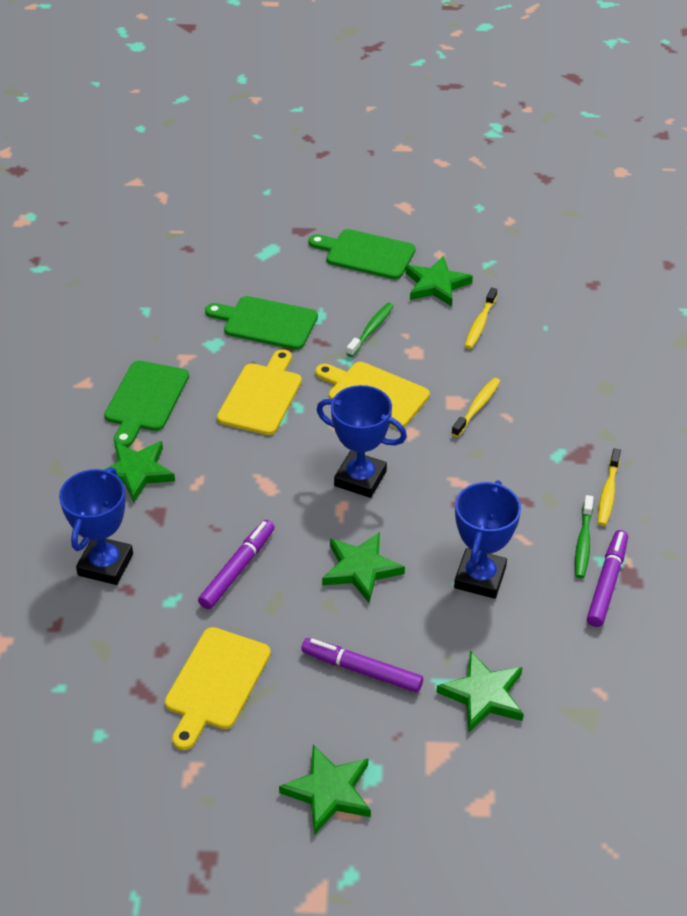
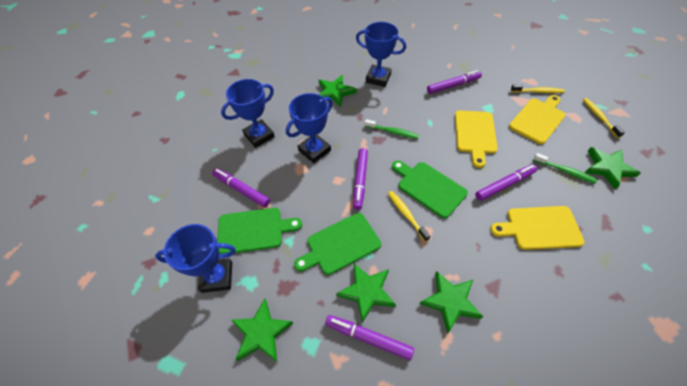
blue trophy: 3 -> 4
purple marker: 3 -> 5

